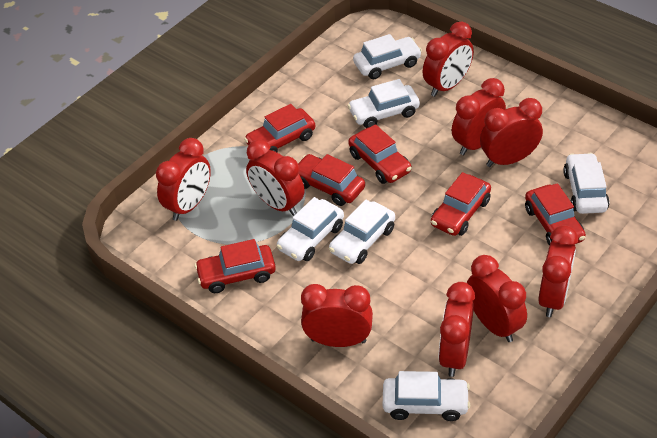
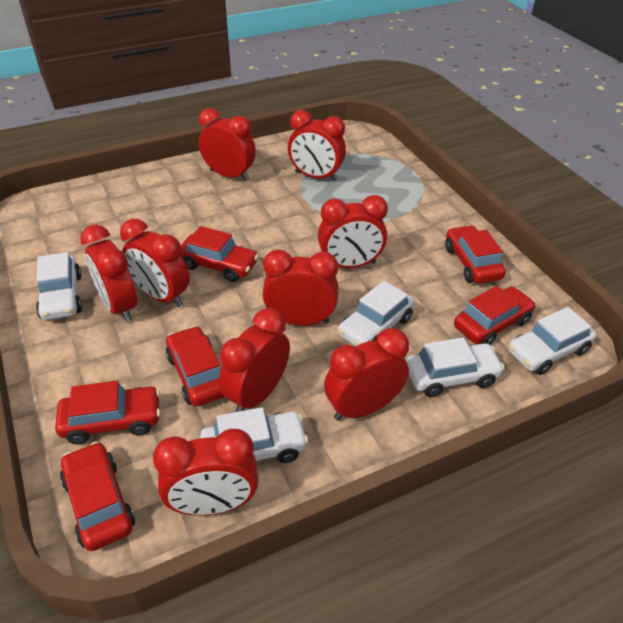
white car: 6 -> 5

